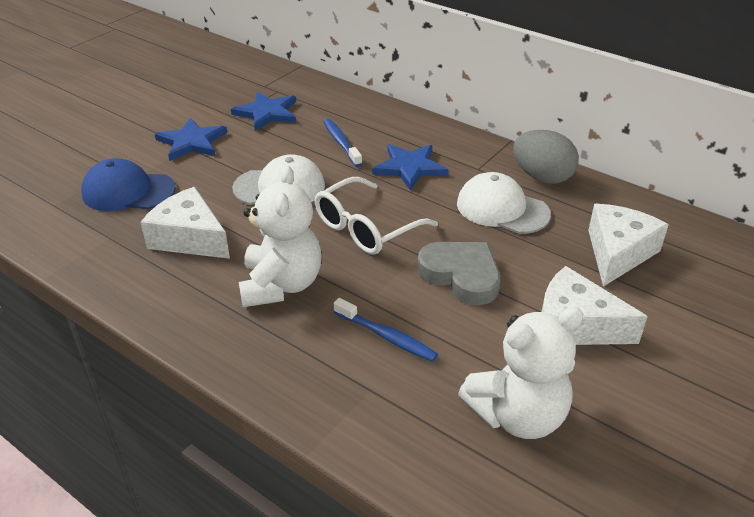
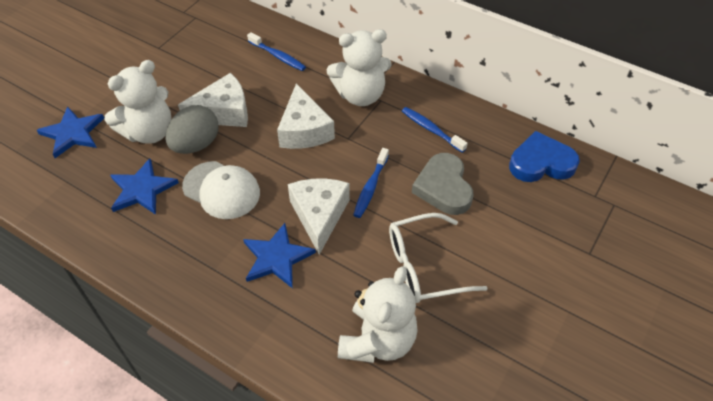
blue cap: 1 -> 0
blue heart: 0 -> 1
blue toothbrush: 2 -> 3
white cap: 2 -> 1
white teddy bear: 2 -> 3

